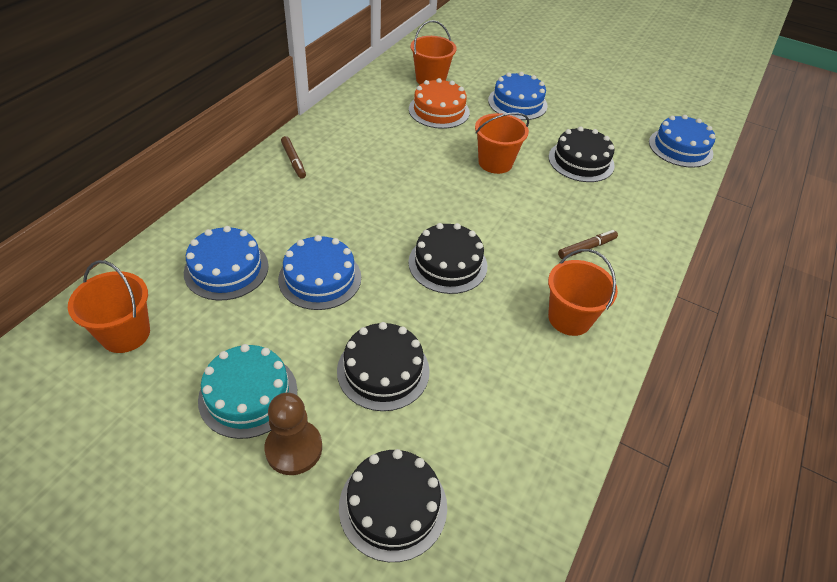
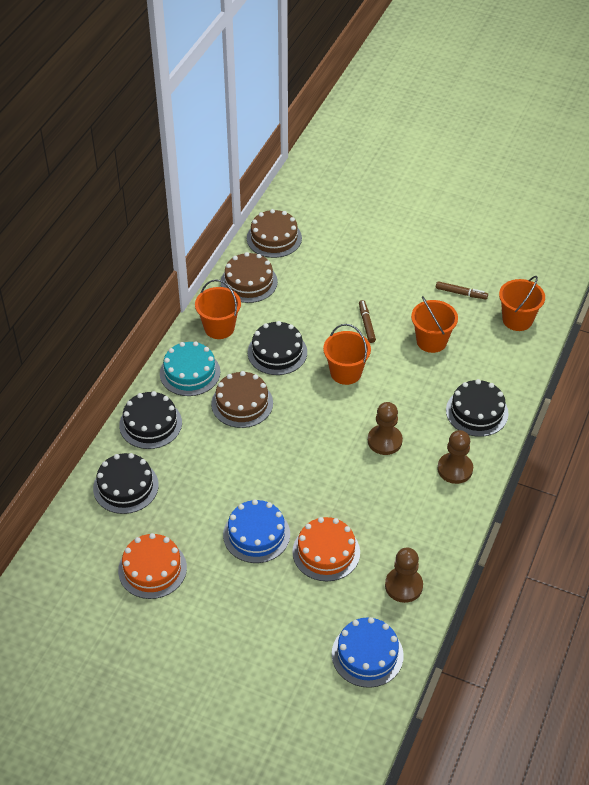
blue cake: 4 -> 2
brown cake: 0 -> 3
brown pawn: 1 -> 3
orange cake: 1 -> 2

